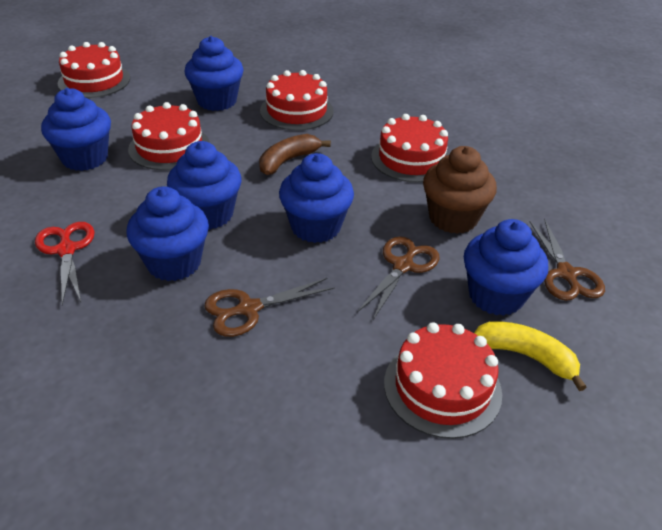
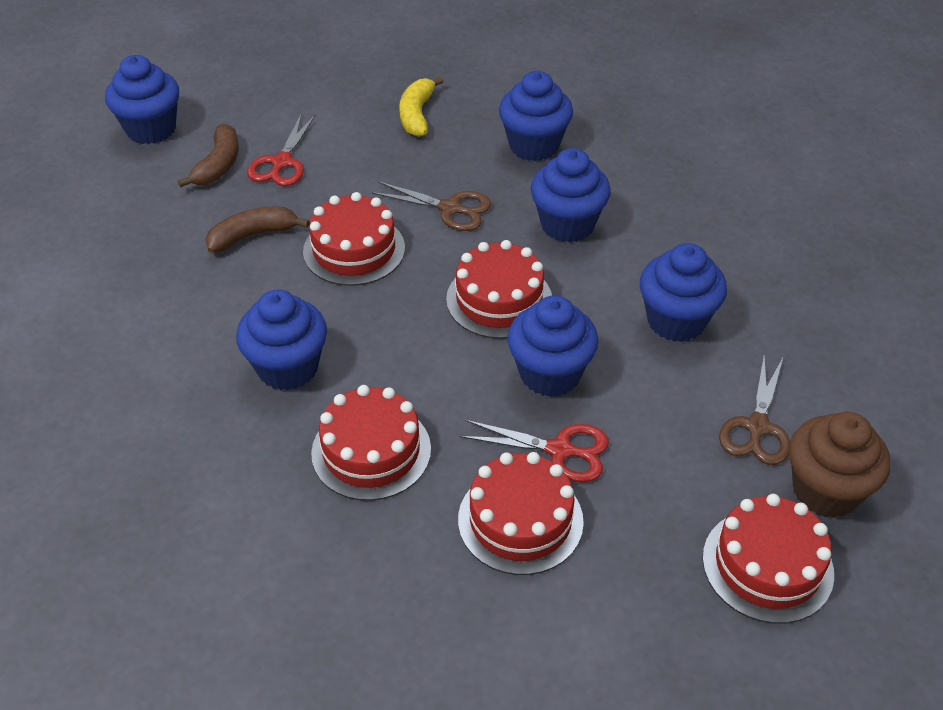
brown banana: 1 -> 2
brown scissors: 3 -> 2
red scissors: 1 -> 2

